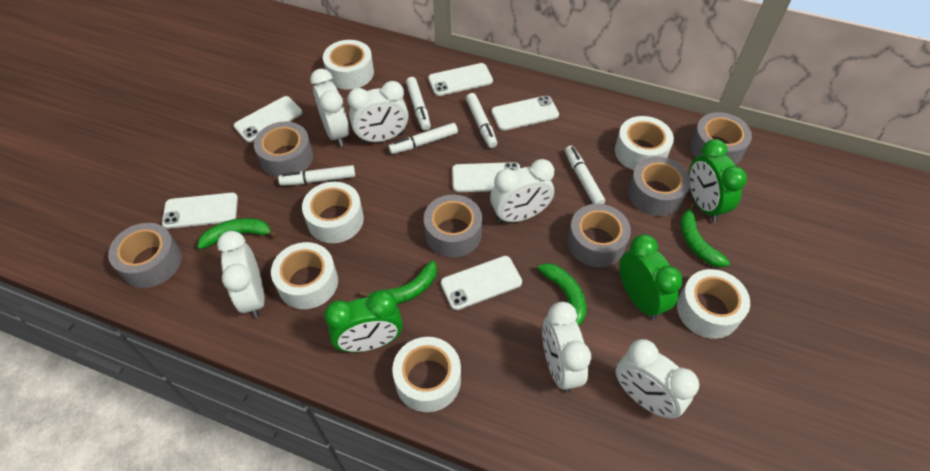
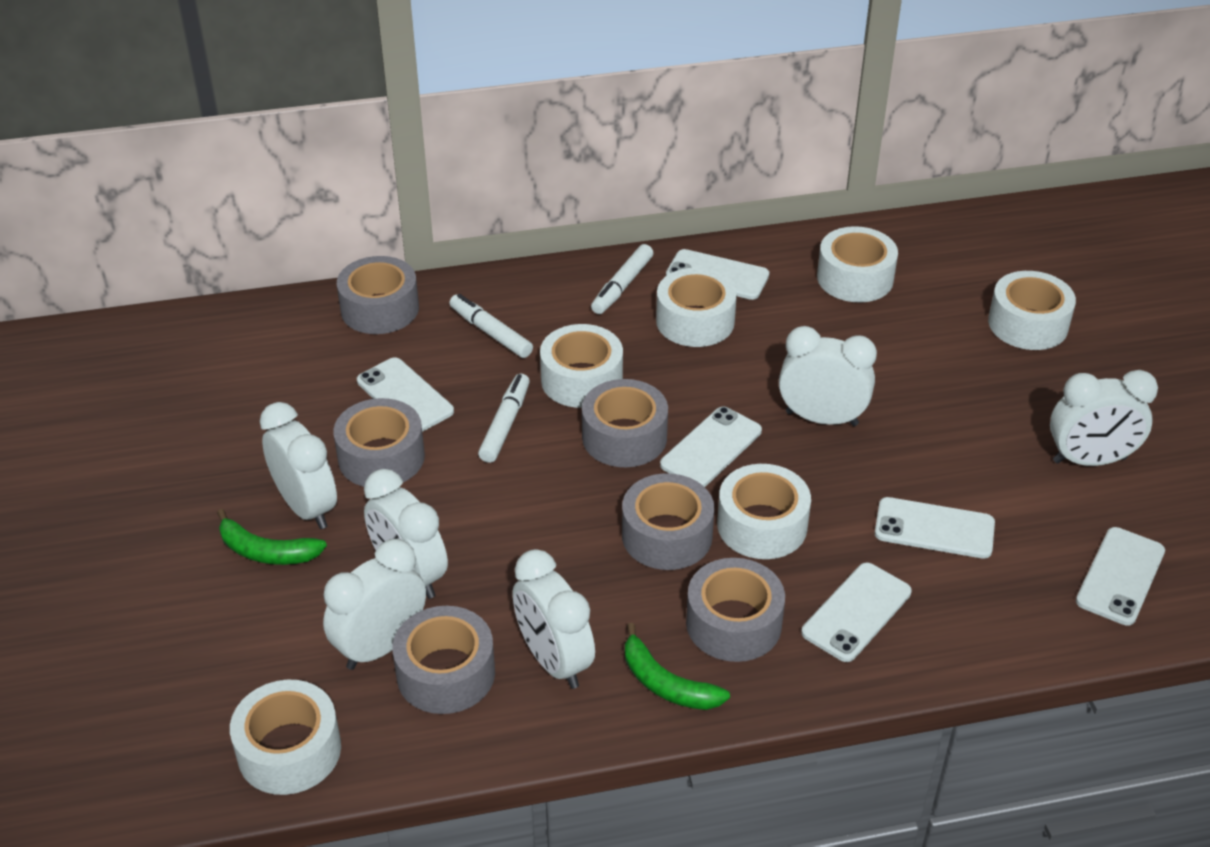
green banana: 4 -> 2
green clock: 3 -> 0
white marker: 5 -> 3

